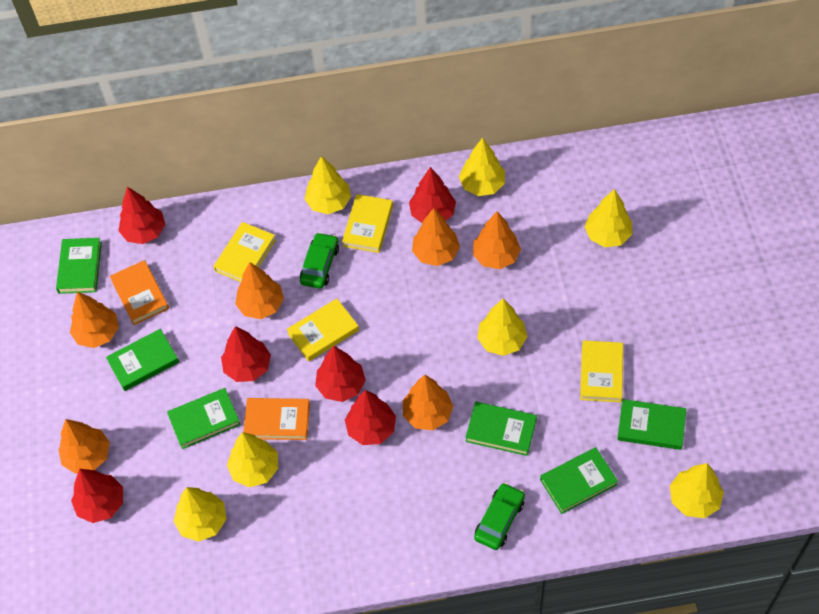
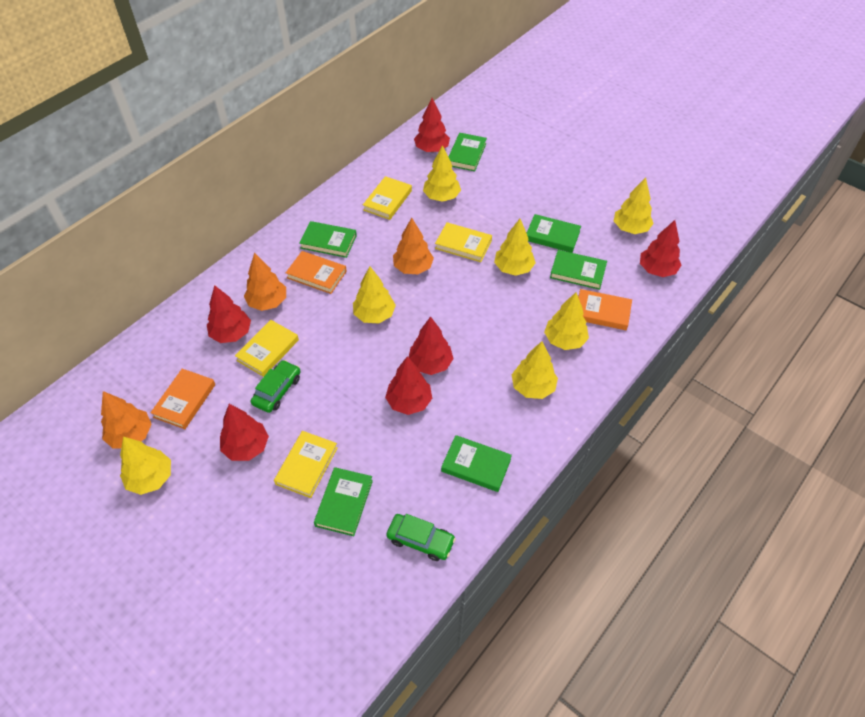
orange book: 2 -> 3
orange tree: 6 -> 3

